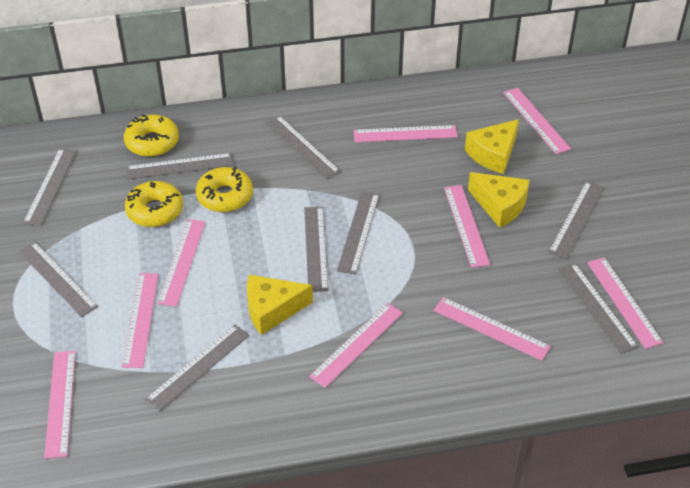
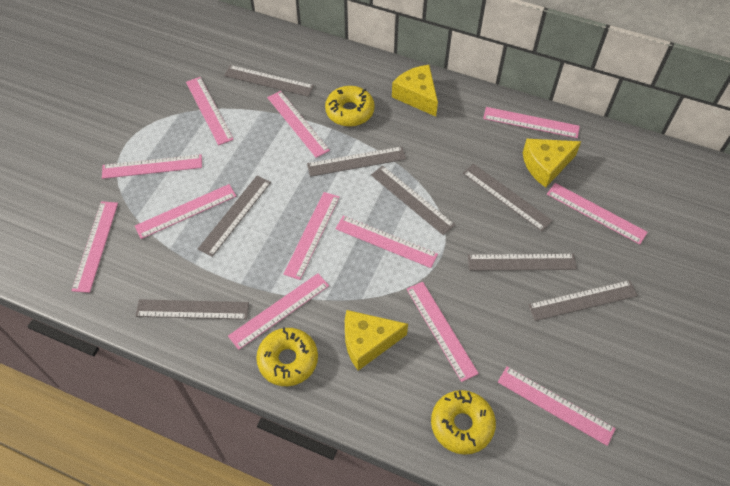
grey ruler: 9 -> 8
pink ruler: 9 -> 12

